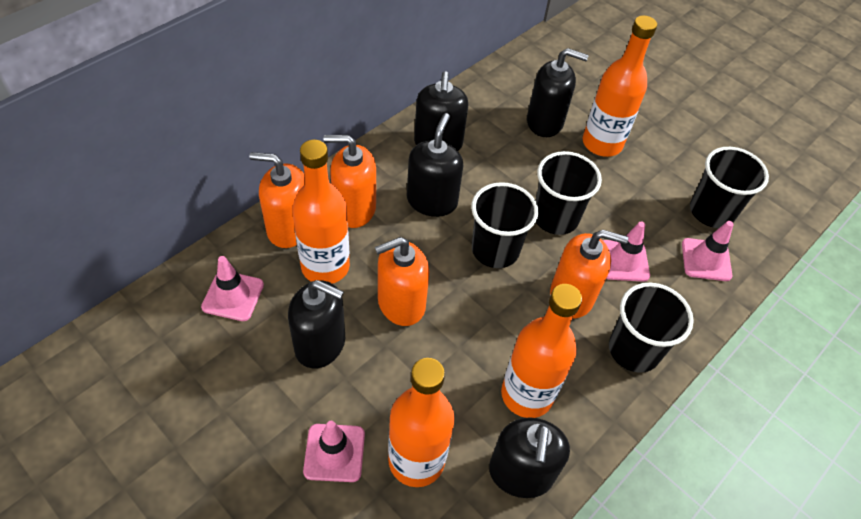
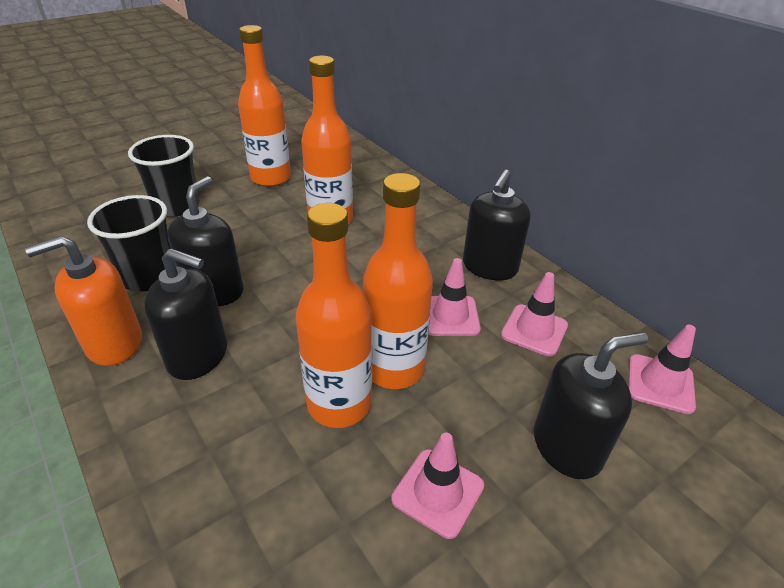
black cup: 4 -> 2
black soap dispenser: 5 -> 4
orange soap dispenser: 4 -> 1

